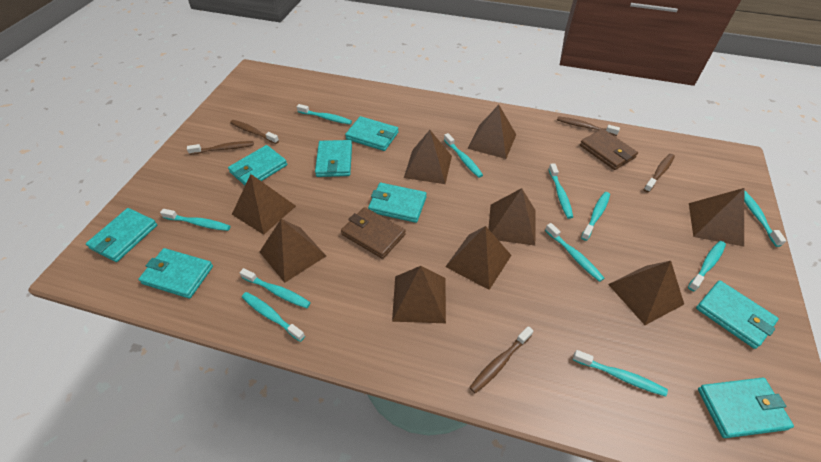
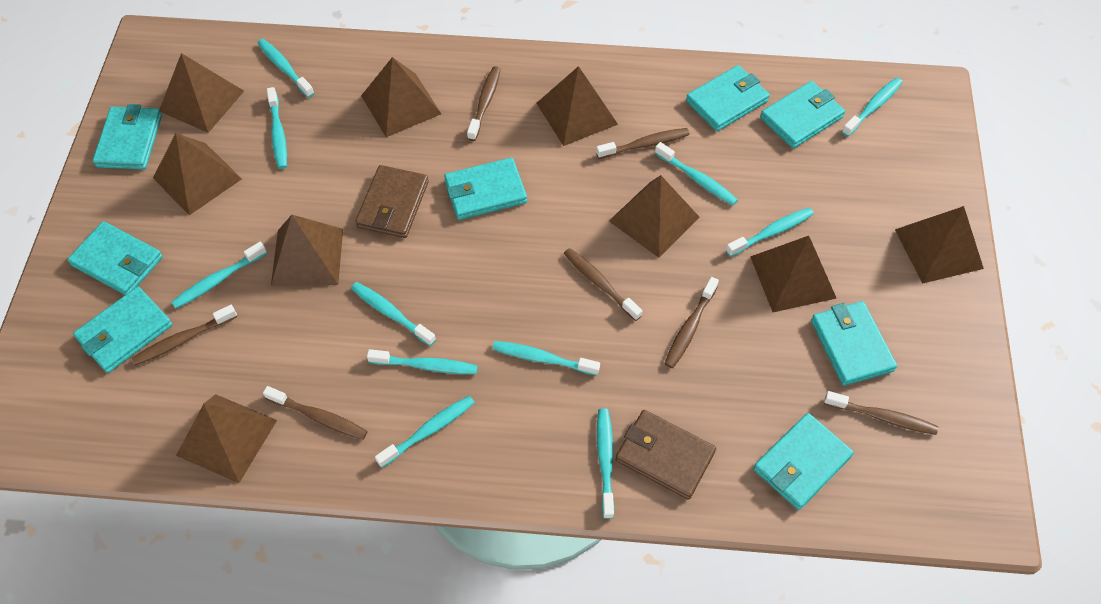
brown toothbrush: 5 -> 7

